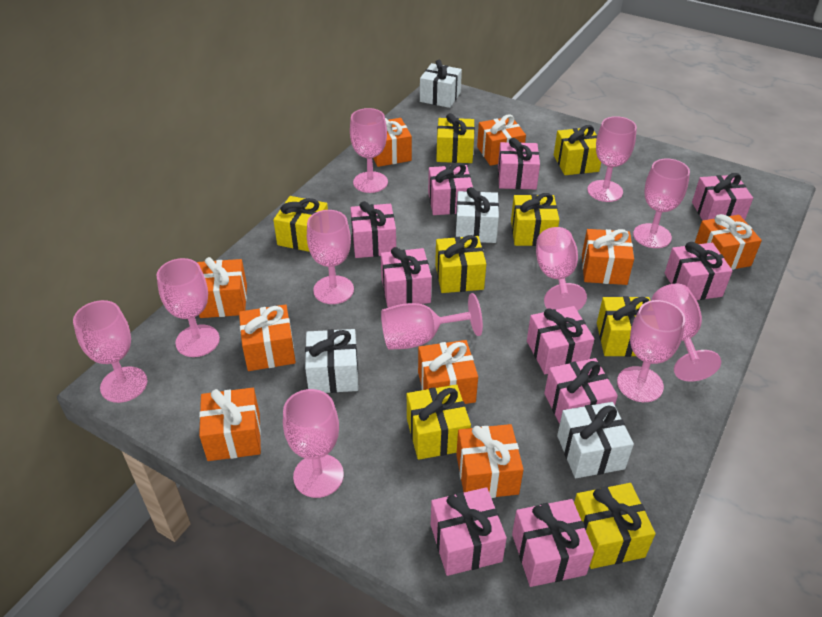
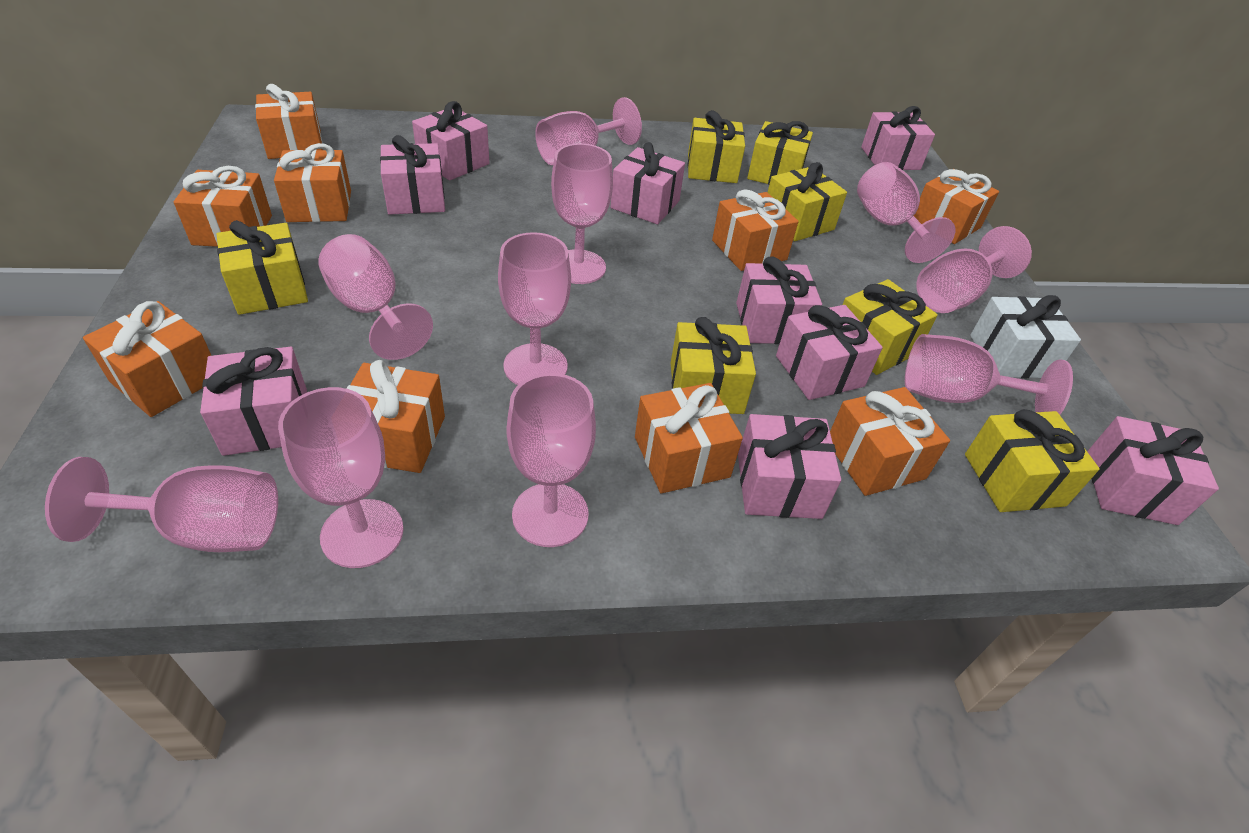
pink gift: 10 -> 9
pink goblet: 11 -> 10
white gift: 4 -> 1
yellow gift: 8 -> 7

